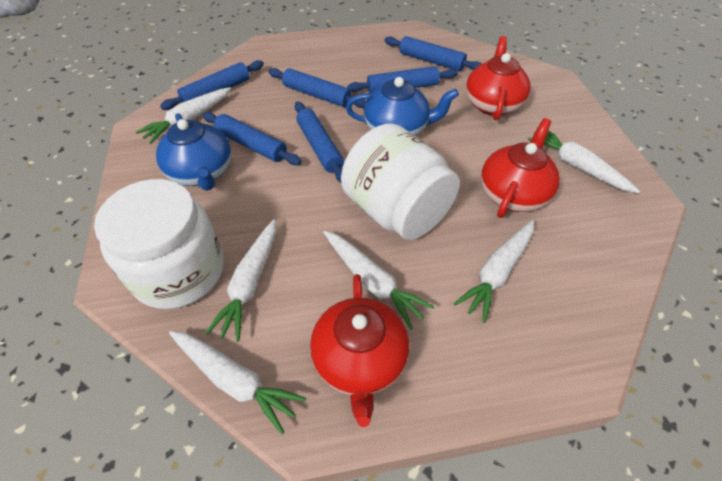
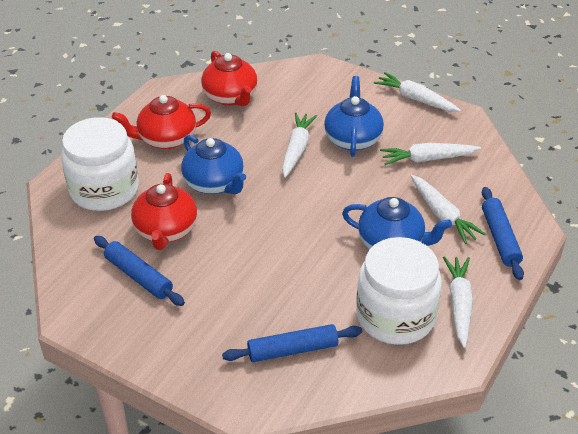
blue rolling pin: 6 -> 3
blue teapot: 2 -> 3
white carrot: 6 -> 5

